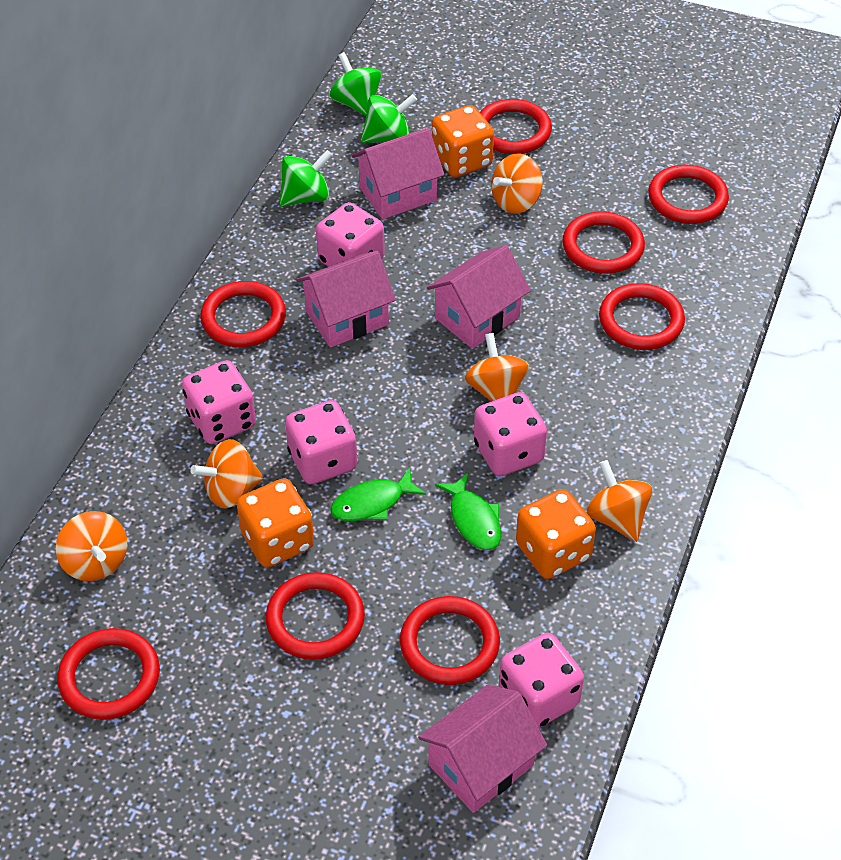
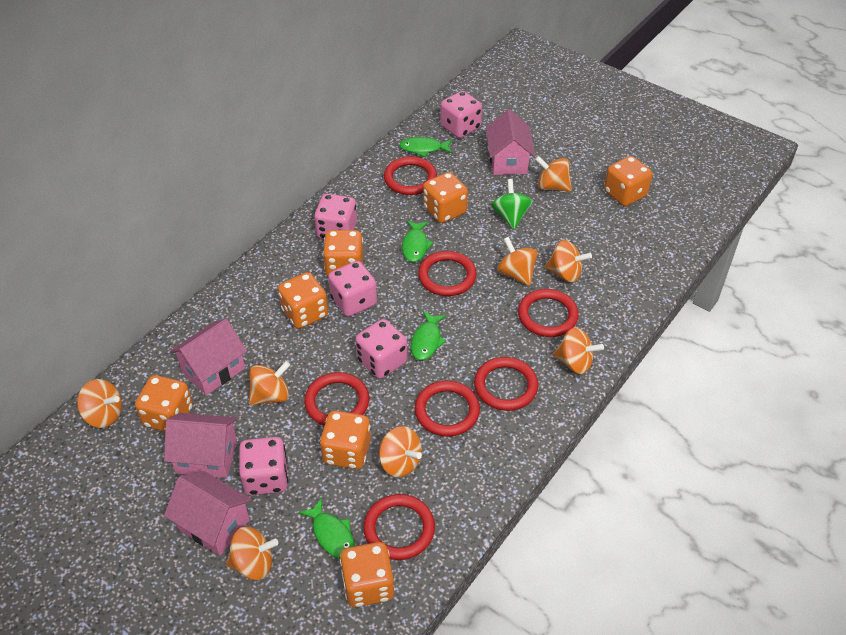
green fish: 2 -> 4
green spinning top: 3 -> 1
orange dice: 3 -> 7
orange spinning top: 5 -> 8
red ring: 8 -> 7

